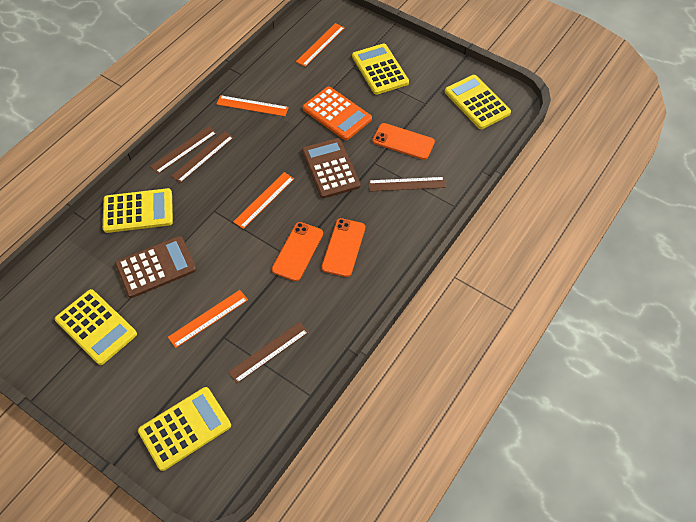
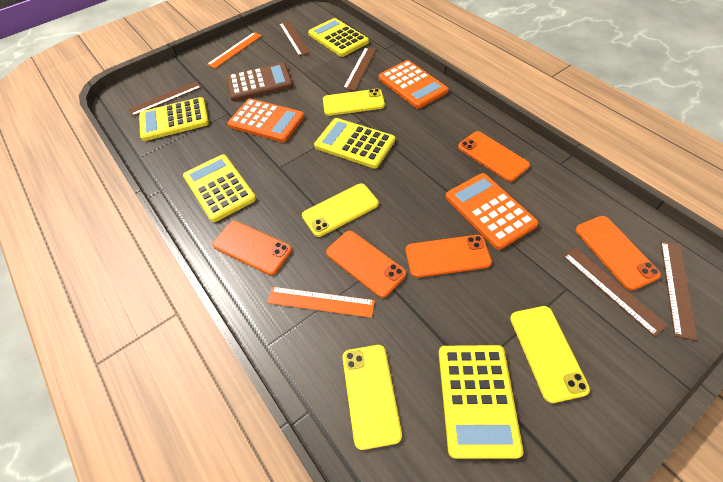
brown calculator: 2 -> 1
brown ruler: 4 -> 5
orange calculator: 1 -> 3
orange phone: 3 -> 5
orange ruler: 4 -> 2
yellow phone: 0 -> 4

